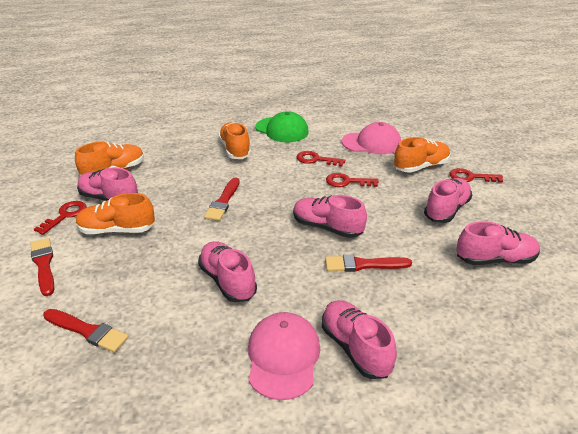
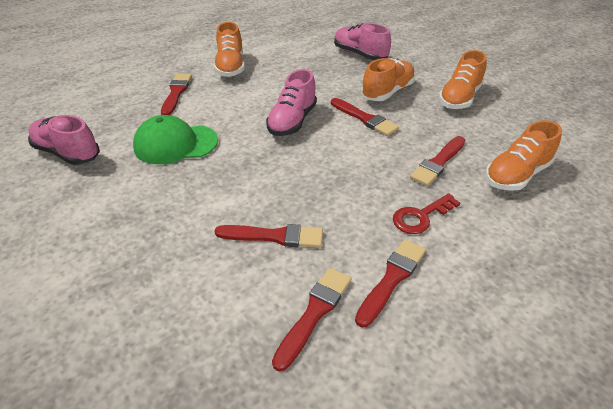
pink cap: 2 -> 0
pink shoe: 6 -> 3
red brush: 4 -> 6
red key: 4 -> 1

